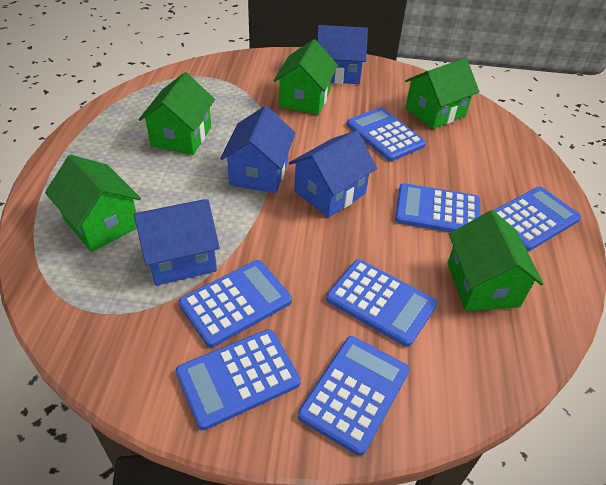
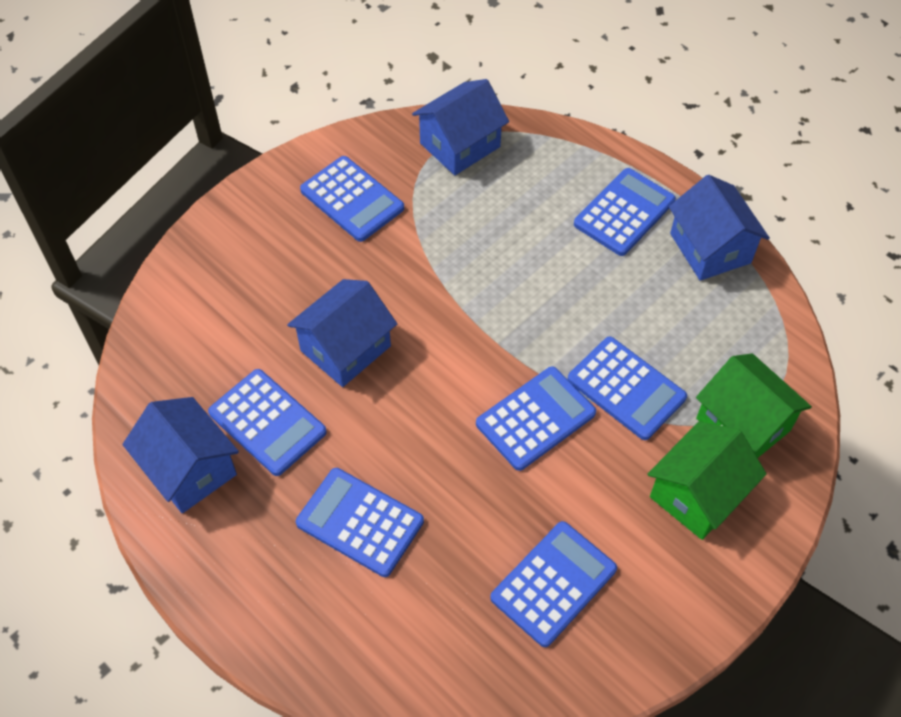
green house: 5 -> 2

